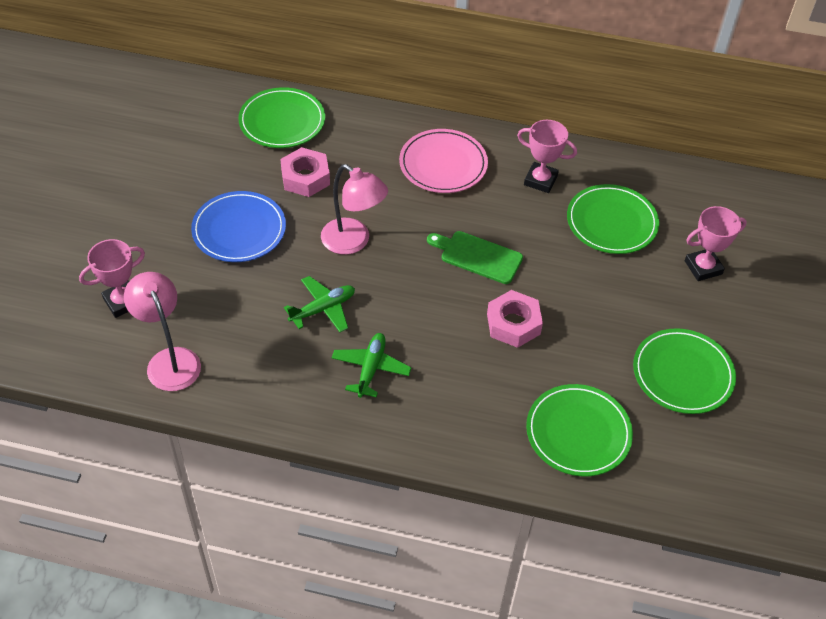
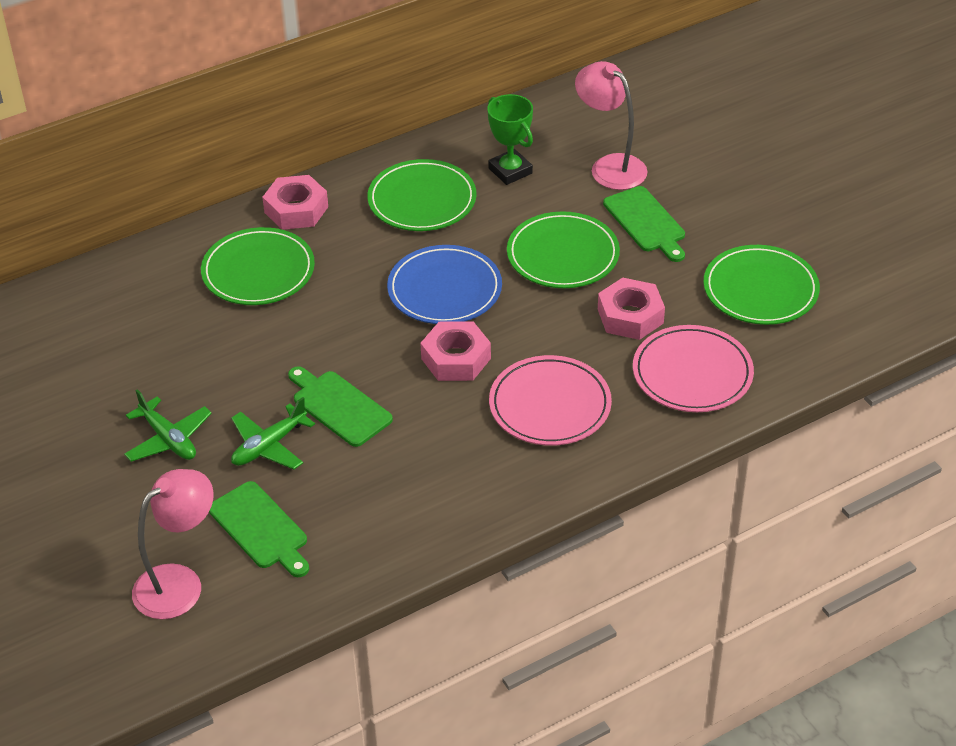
green cutting board: 1 -> 3
green trophy: 0 -> 1
pink nut: 2 -> 3
pink plate: 1 -> 2
pink trophy: 3 -> 0

